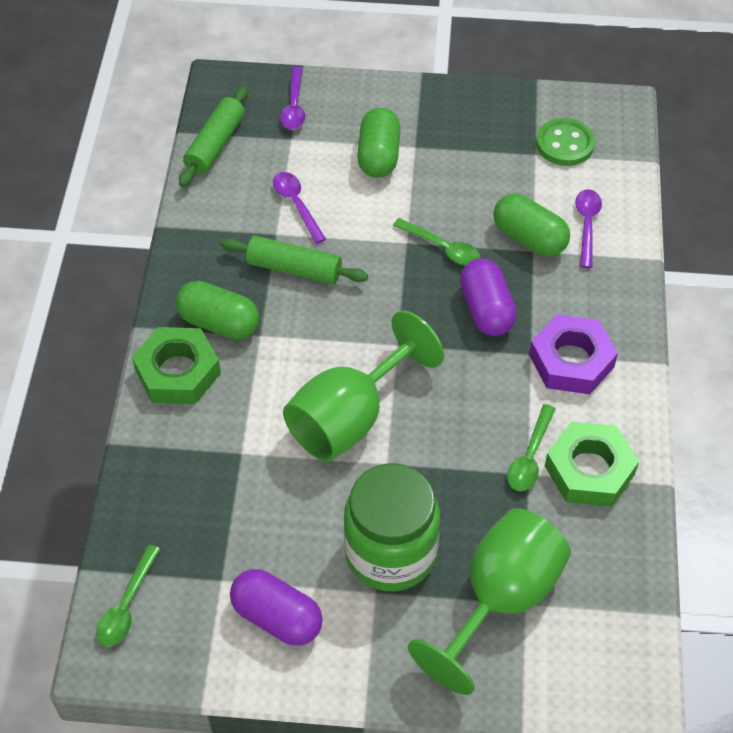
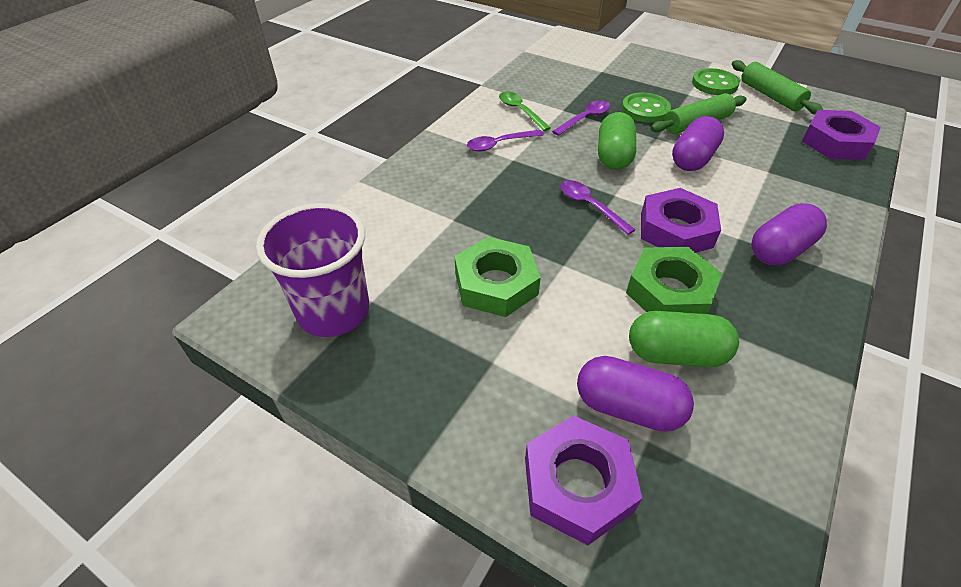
green button: 1 -> 2
green capsule: 3 -> 2
green goblet: 2 -> 0
green jar: 1 -> 0
green spoon: 3 -> 1
purple capsule: 2 -> 3
purple cup: 0 -> 1
purple nut: 1 -> 3

